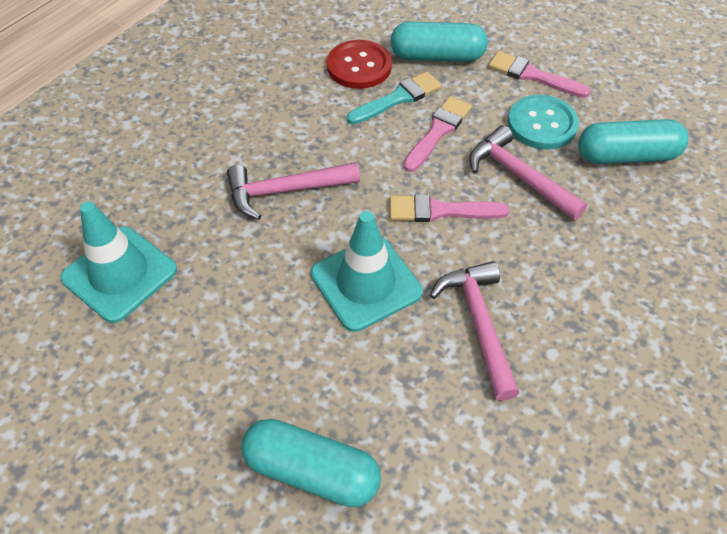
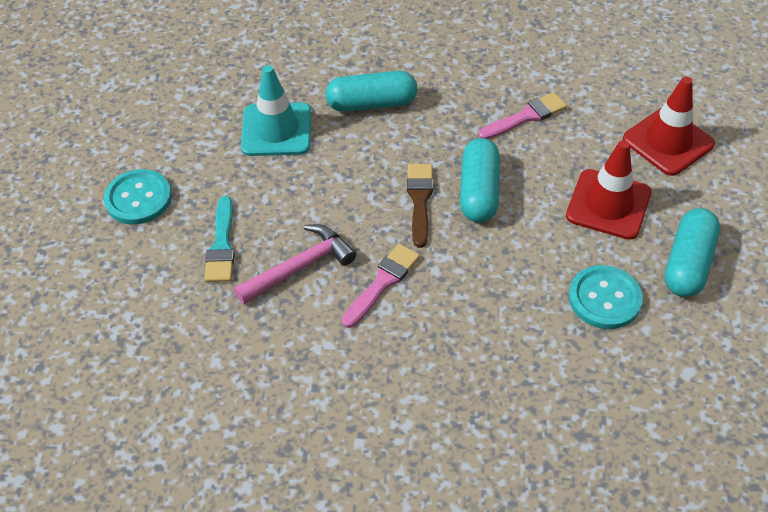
brown brush: 0 -> 1
pink brush: 3 -> 2
pink hammer: 3 -> 1
red button: 1 -> 0
red traffic cone: 0 -> 2
turquoise button: 1 -> 2
turquoise traffic cone: 2 -> 1

